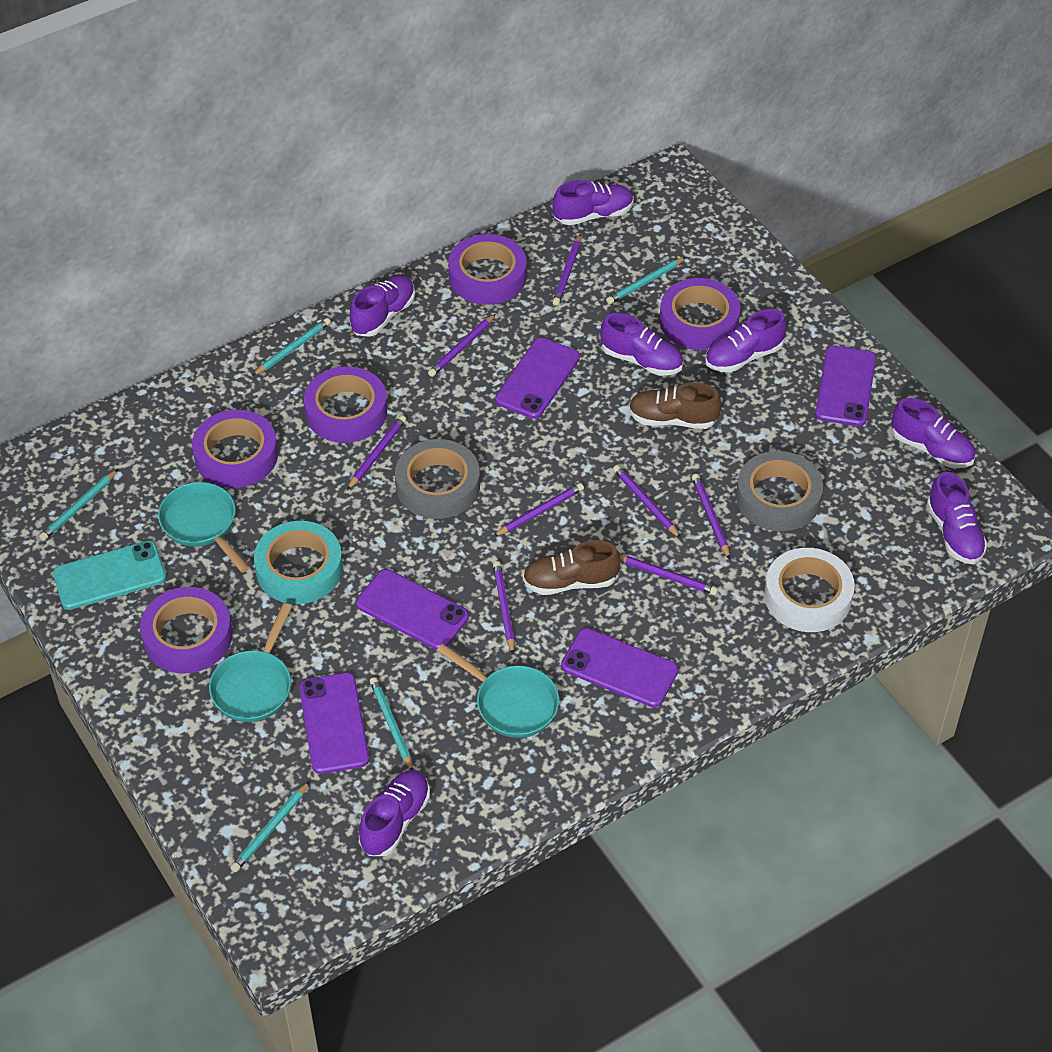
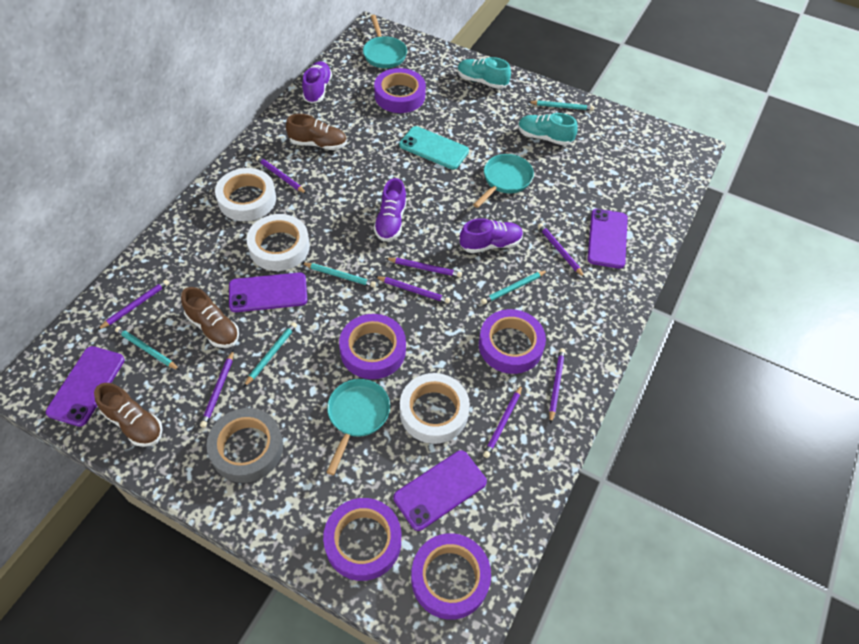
brown shoe: 2 -> 3
grey tape: 2 -> 1
purple phone: 5 -> 4
purple shoe: 7 -> 3
turquoise shoe: 0 -> 2
turquoise tape: 1 -> 0
white tape: 1 -> 3

